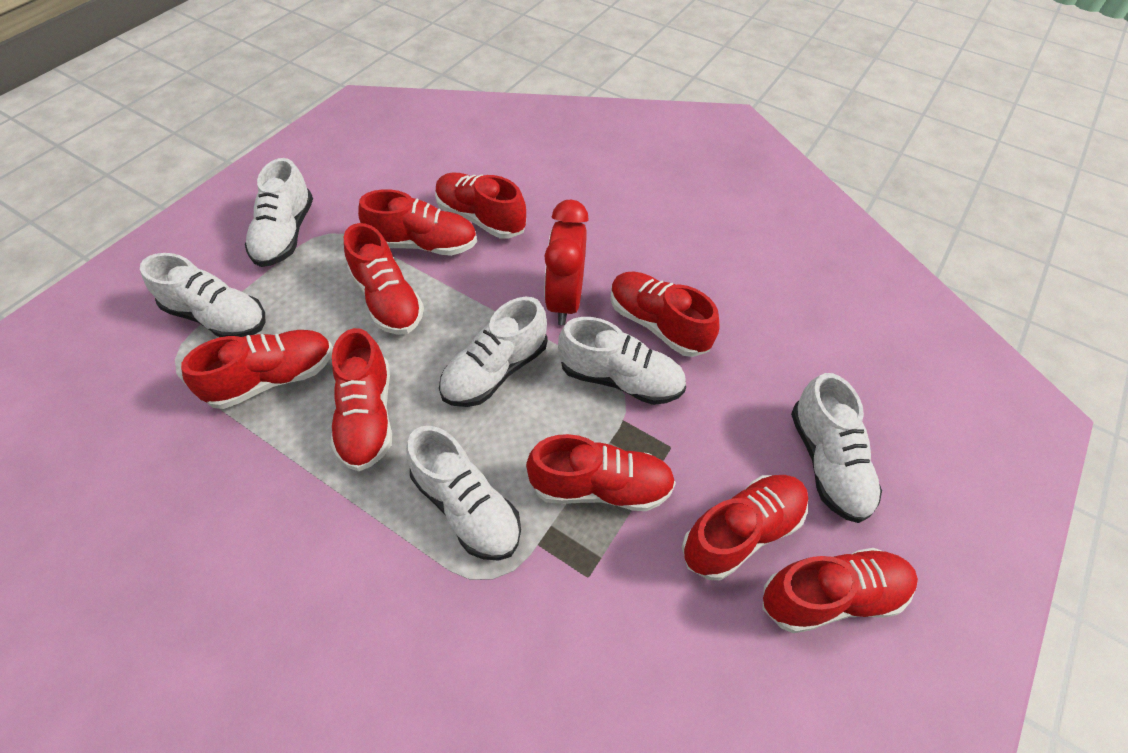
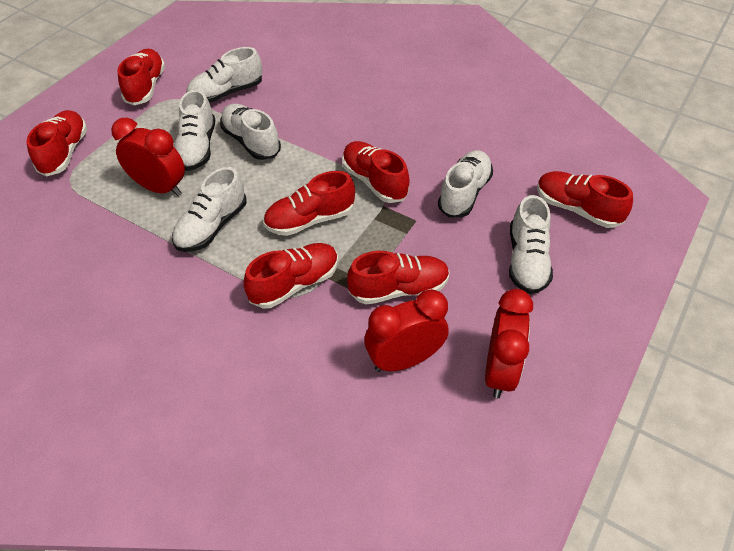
red clock: 1 -> 3
red shoe: 9 -> 7

